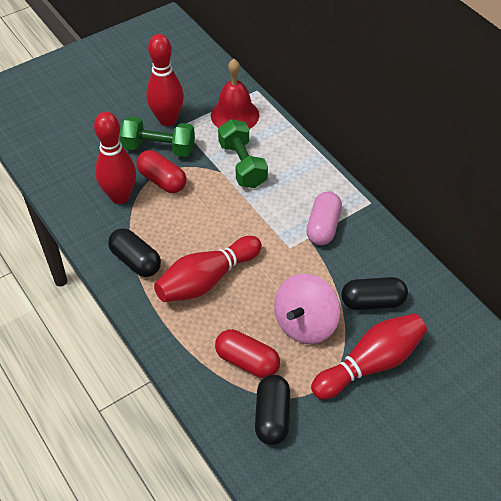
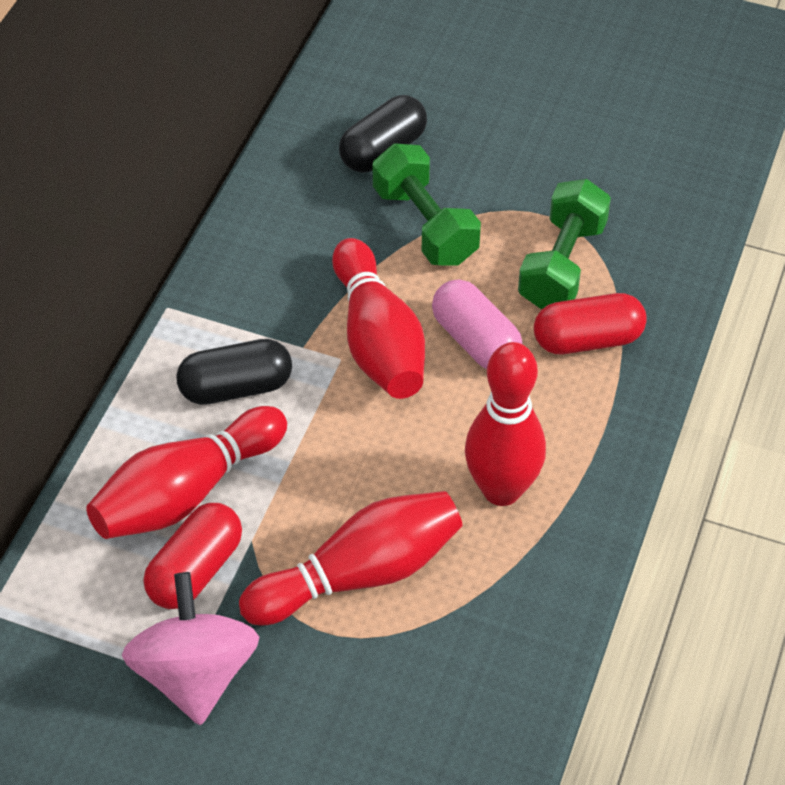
black capsule: 3 -> 2
red bell: 1 -> 0

